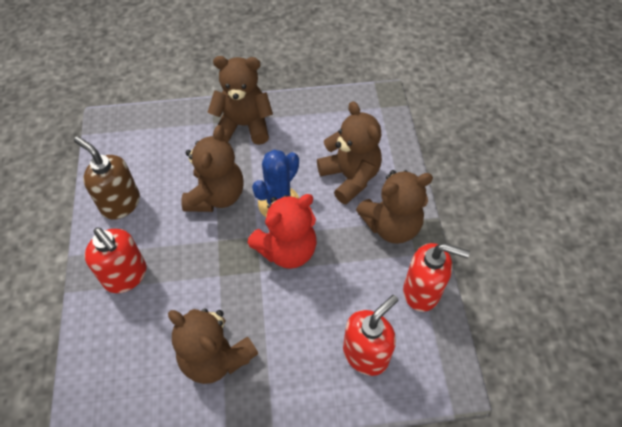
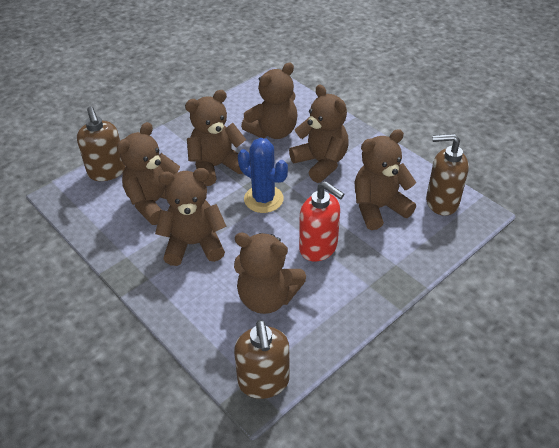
brown soap dispenser: 1 -> 3
brown teddy bear: 5 -> 7
red soap dispenser: 3 -> 1
red teddy bear: 1 -> 0

